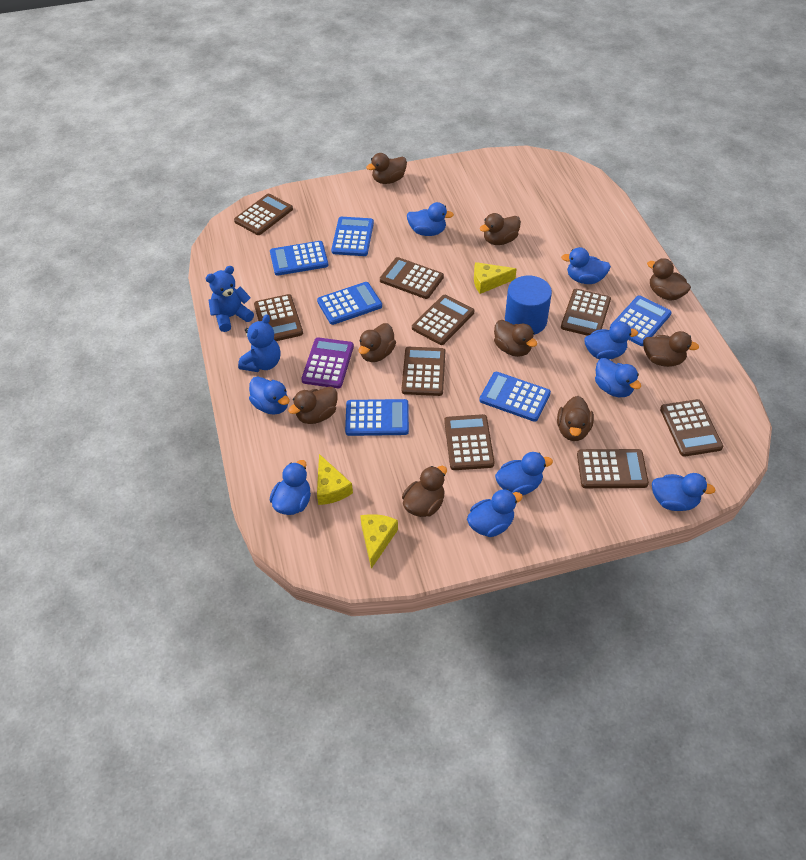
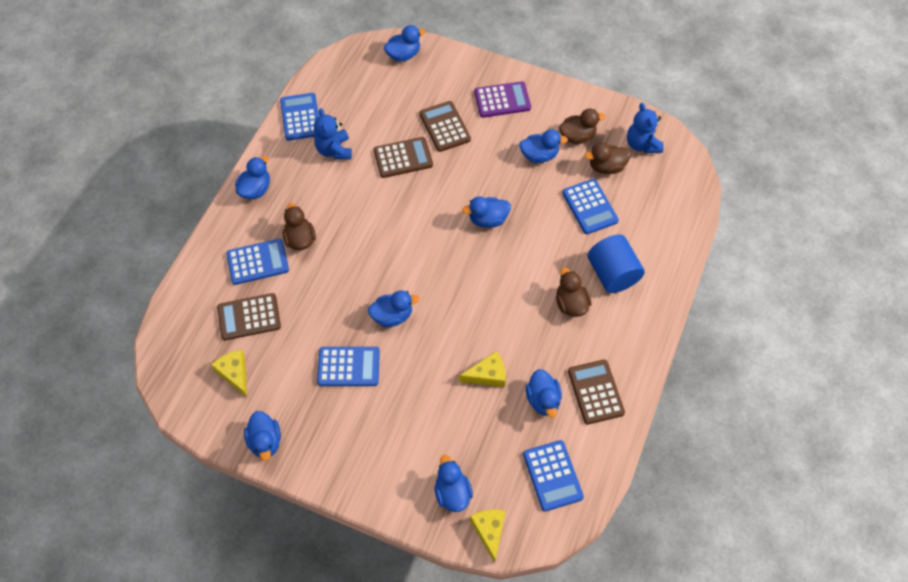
blue calculator: 6 -> 5
blue duck: 9 -> 8
brown calculator: 9 -> 4
brown duck: 9 -> 4

